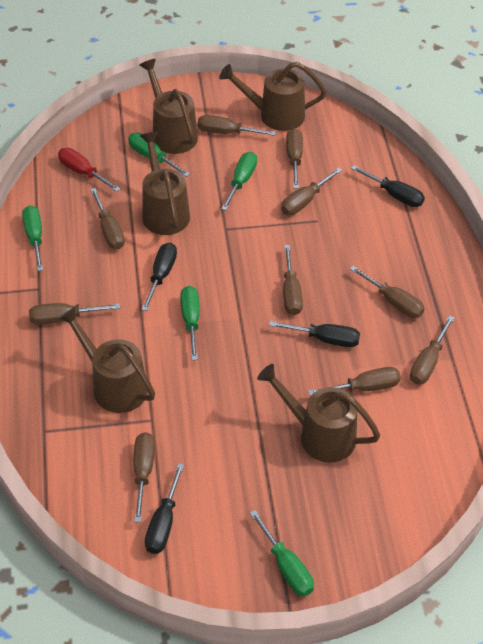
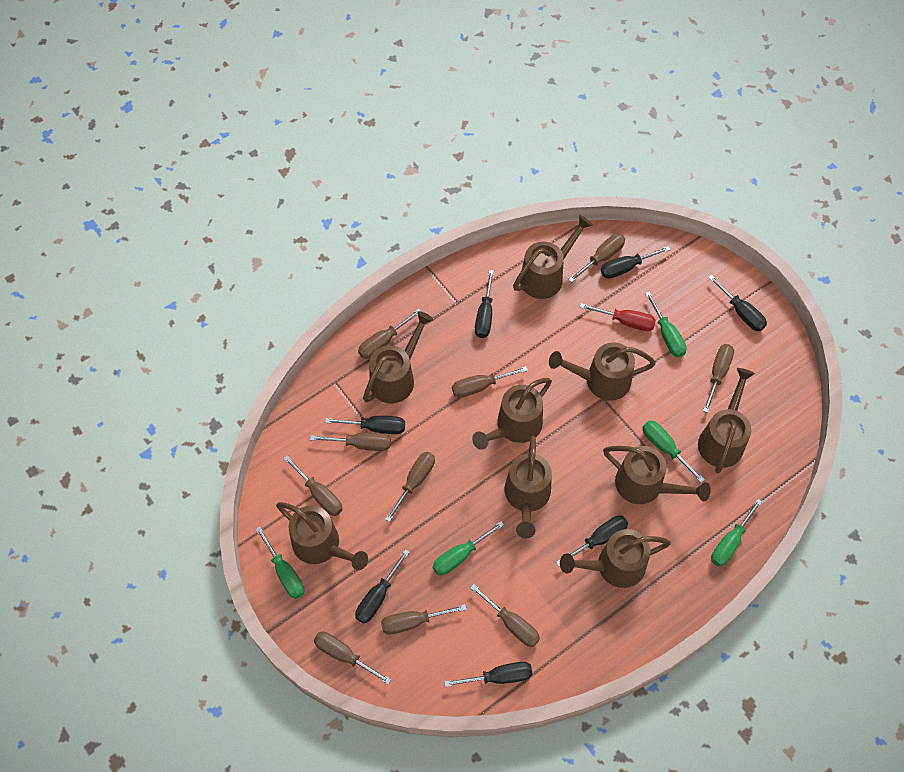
black screwdriver: 4 -> 7
brown watering can: 5 -> 9

